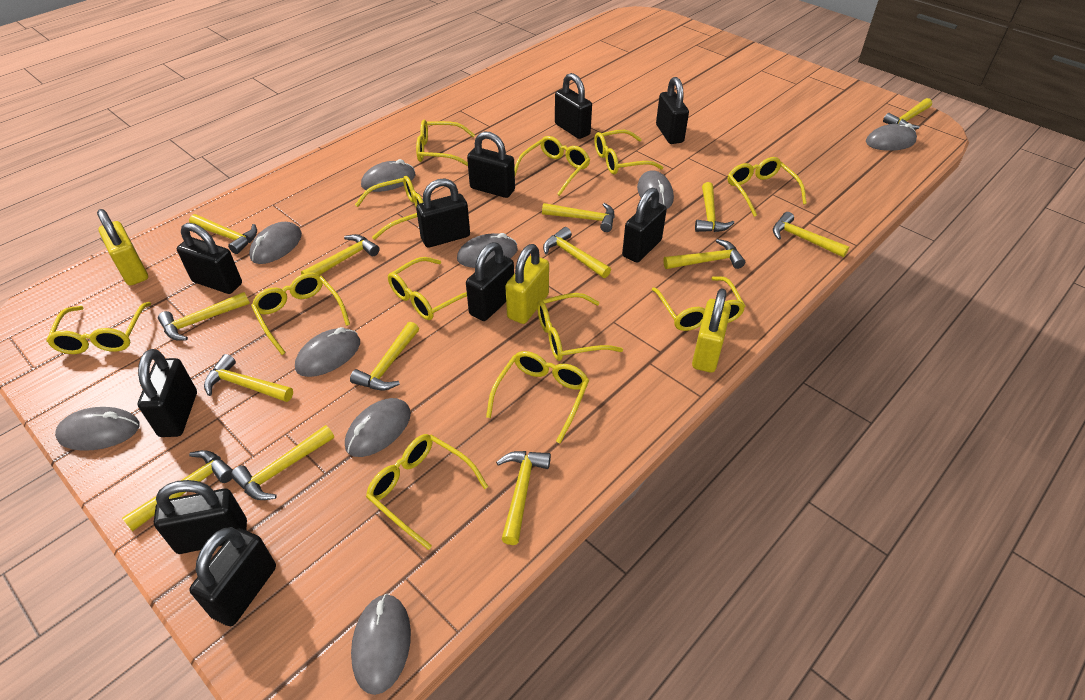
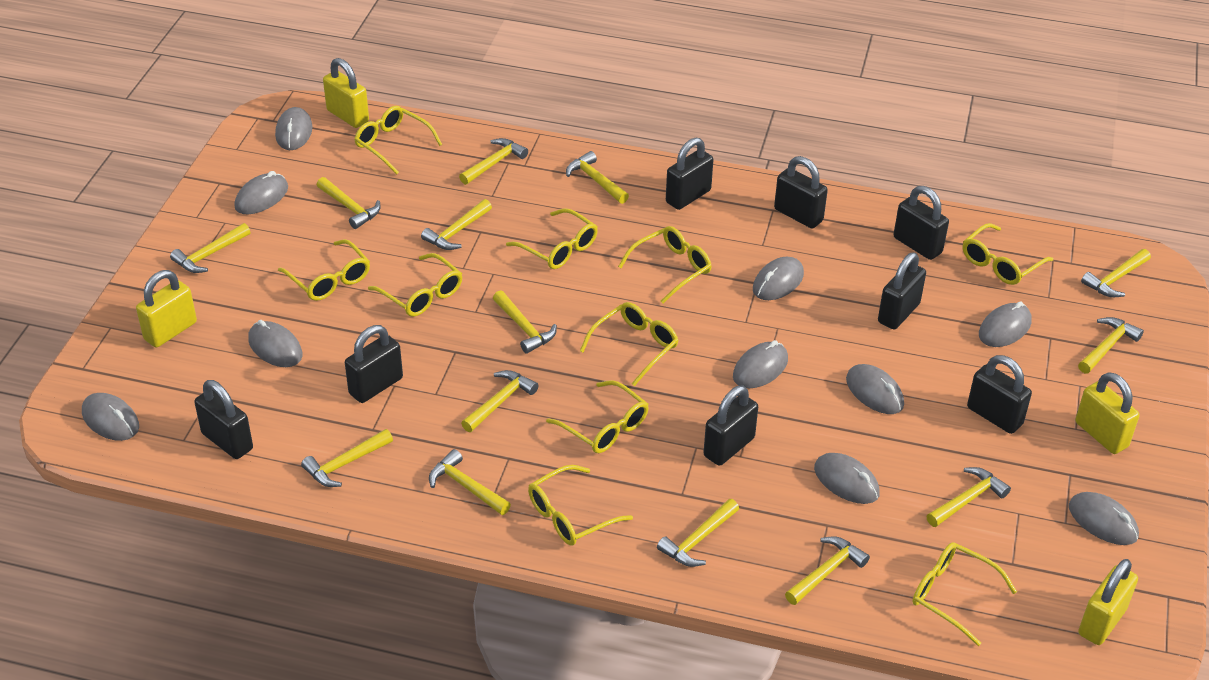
black padlock: 10 -> 8
grey mouse: 9 -> 10
yellow glasses: 12 -> 10
yellow padlock: 3 -> 4

